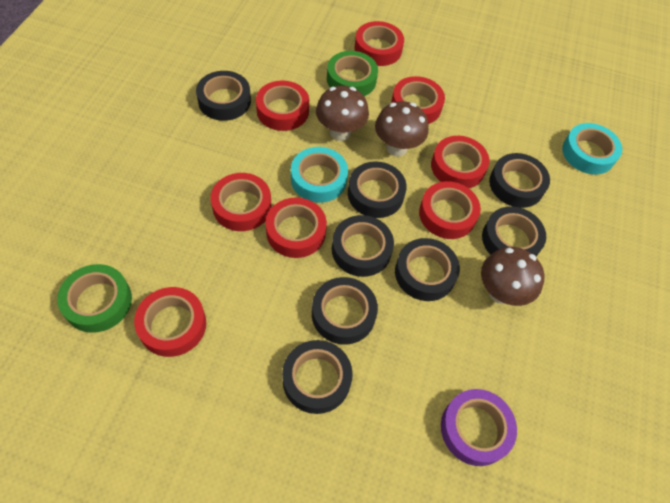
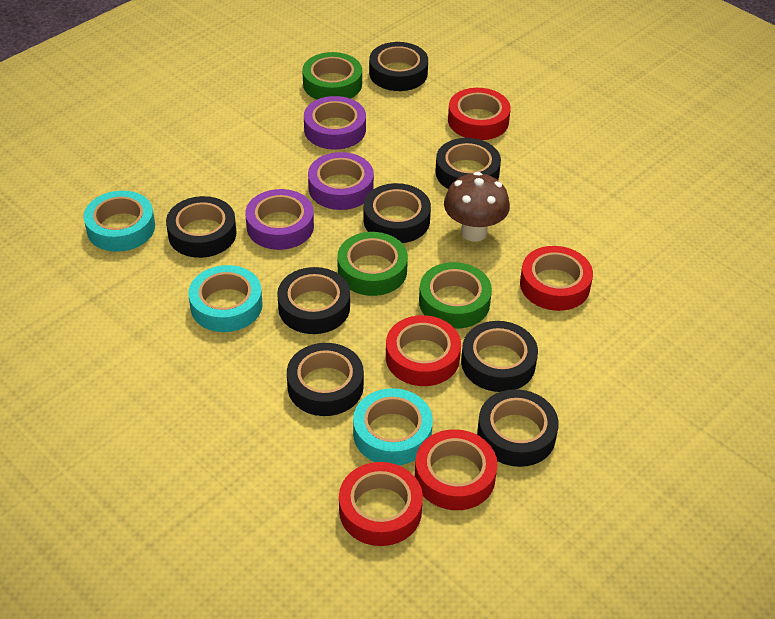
brown mushroom: 3 -> 1
green tape: 2 -> 3
purple tape: 1 -> 3
red tape: 8 -> 5
turquoise tape: 2 -> 3

